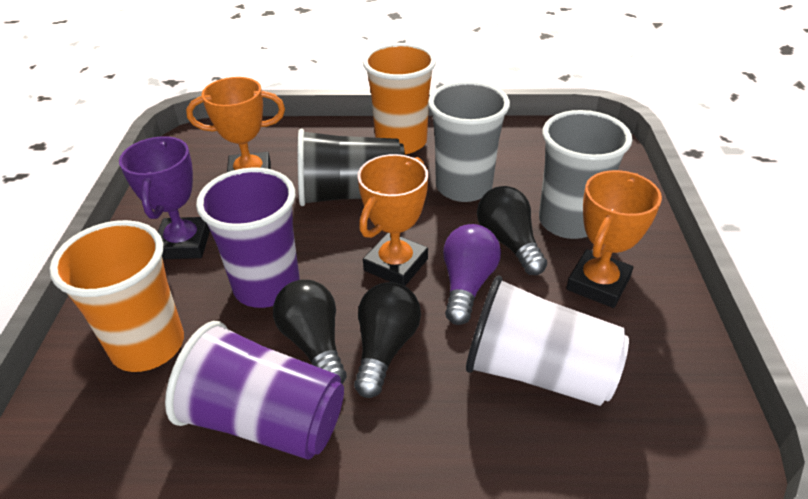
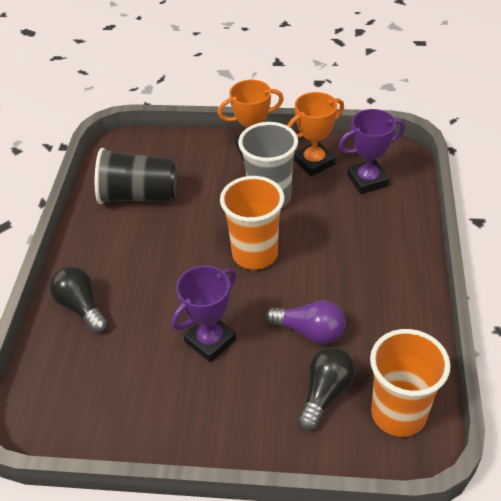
black light bulb: 3 -> 2
grey cup: 2 -> 1
orange trophy: 3 -> 2
purple cup: 2 -> 0
purple trophy: 1 -> 2
white cup: 1 -> 0

